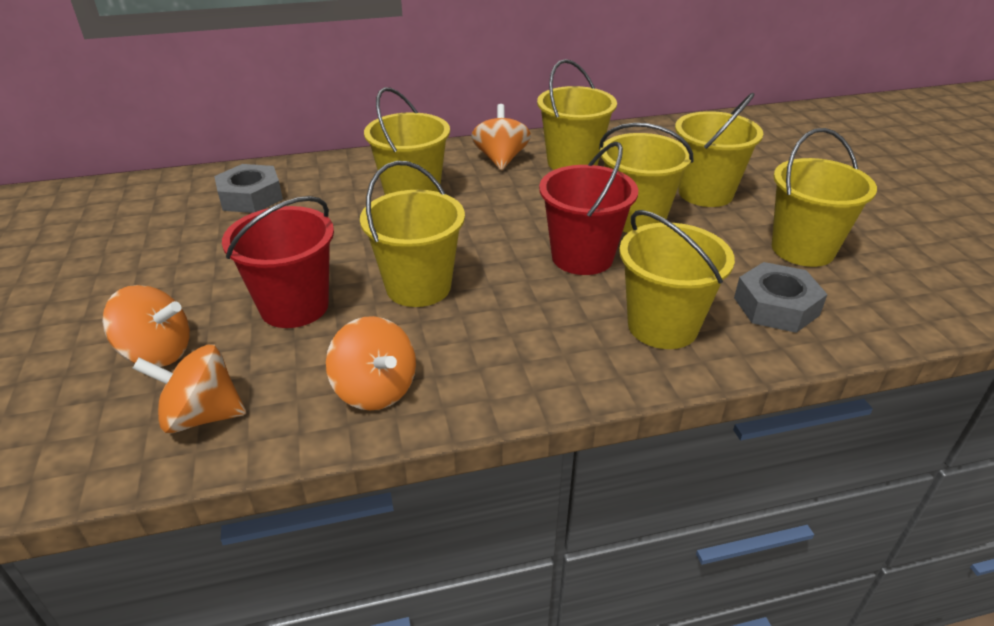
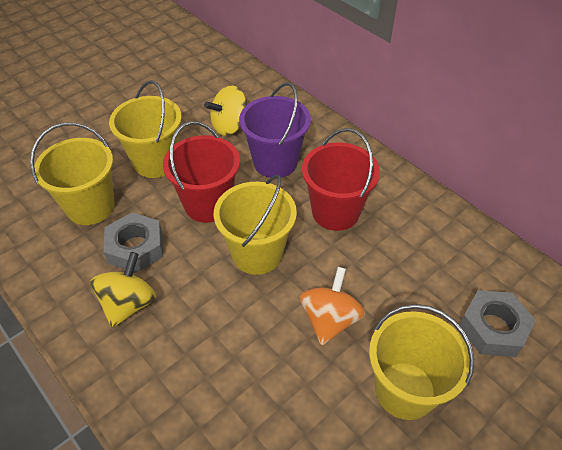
orange spinning top: 4 -> 1
purple bucket: 0 -> 1
yellow bucket: 7 -> 4
yellow spinning top: 0 -> 2

